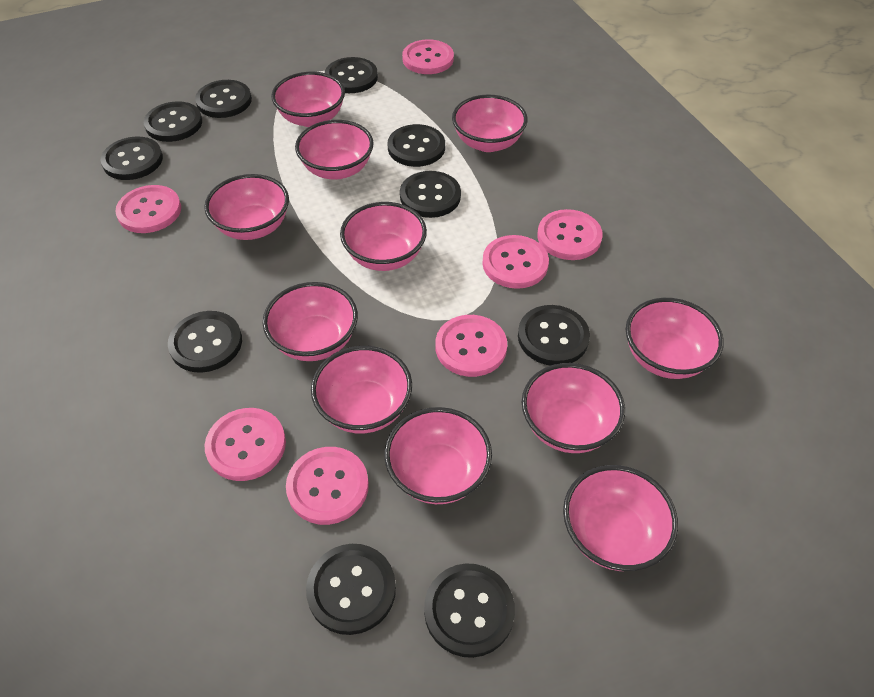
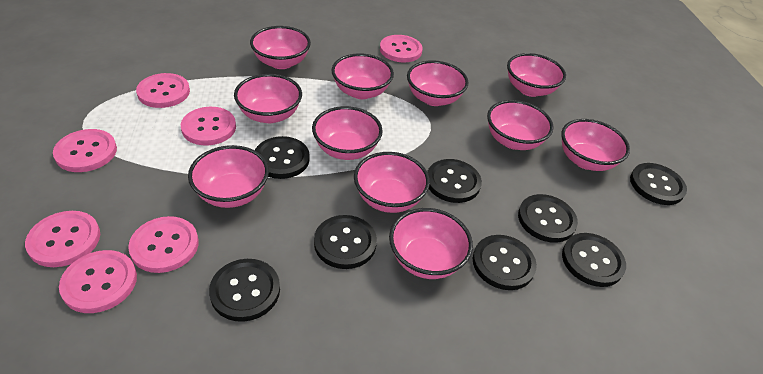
black button: 10 -> 8

